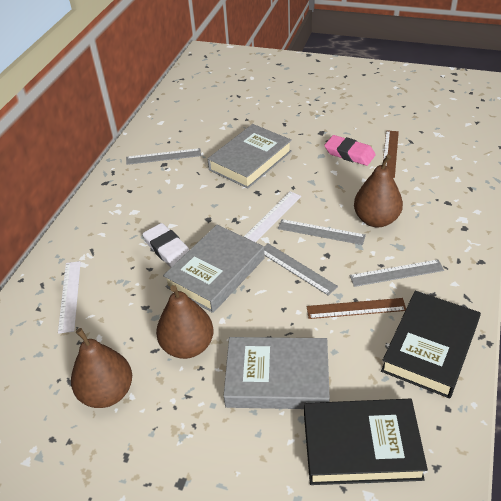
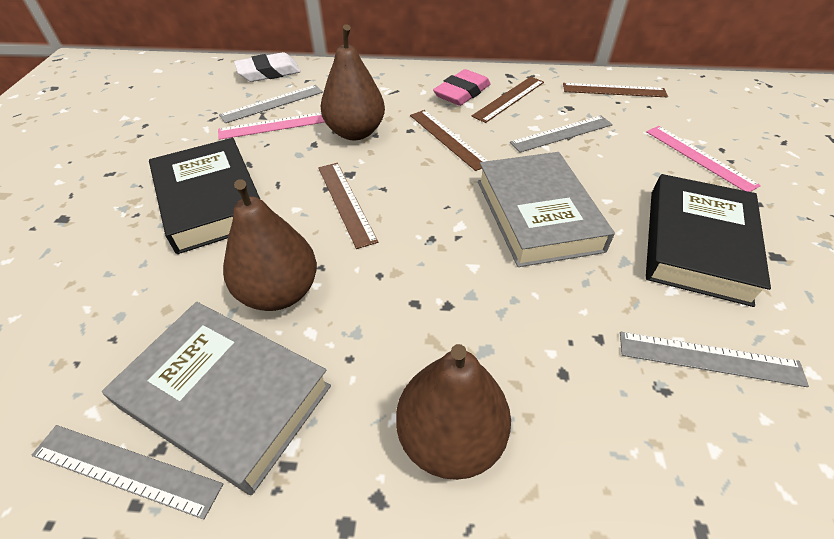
brown ruler: 2 -> 4
grey book: 3 -> 2
pink ruler: 0 -> 2
white ruler: 2 -> 0

